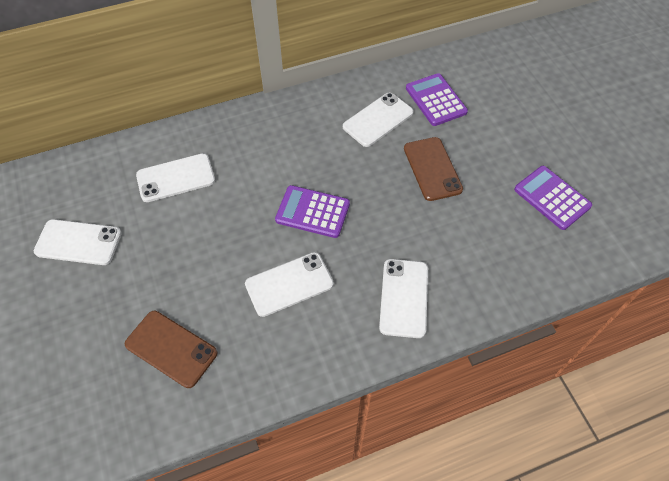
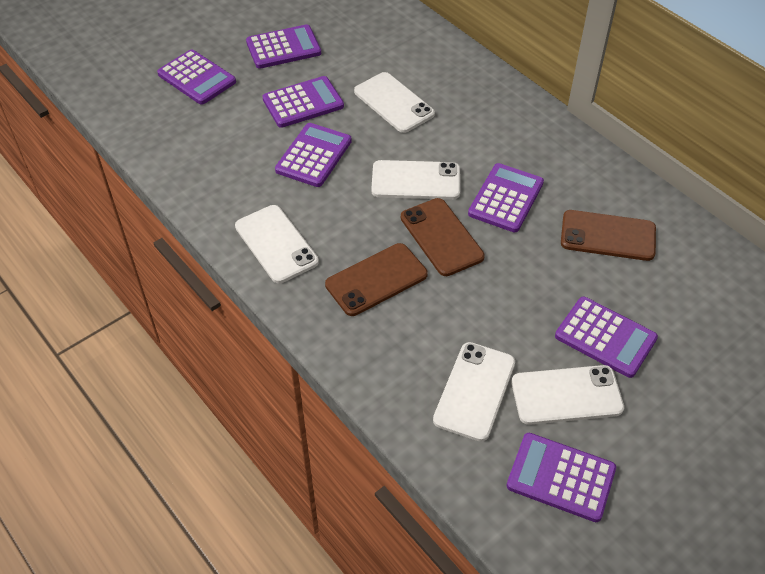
brown phone: 2 -> 3
purple calculator: 3 -> 7

